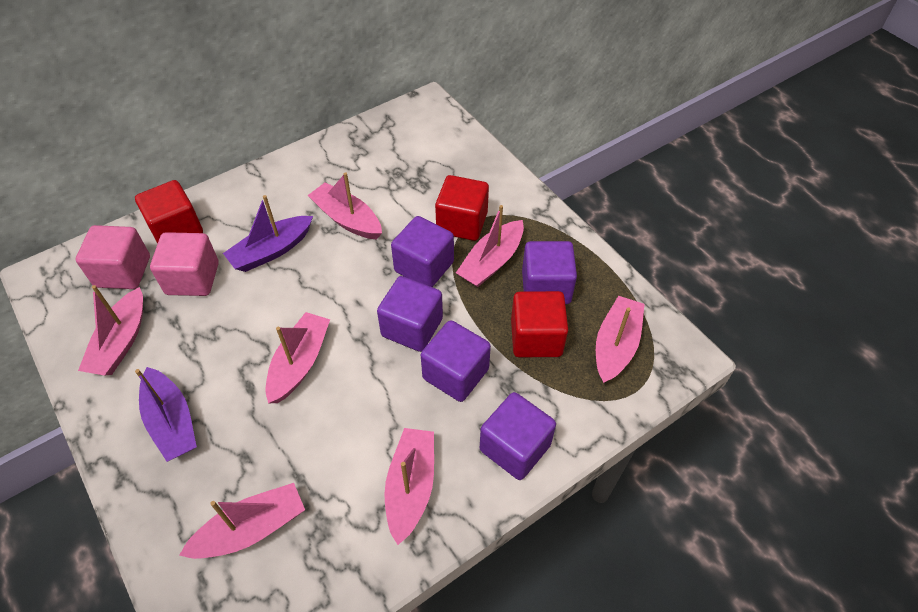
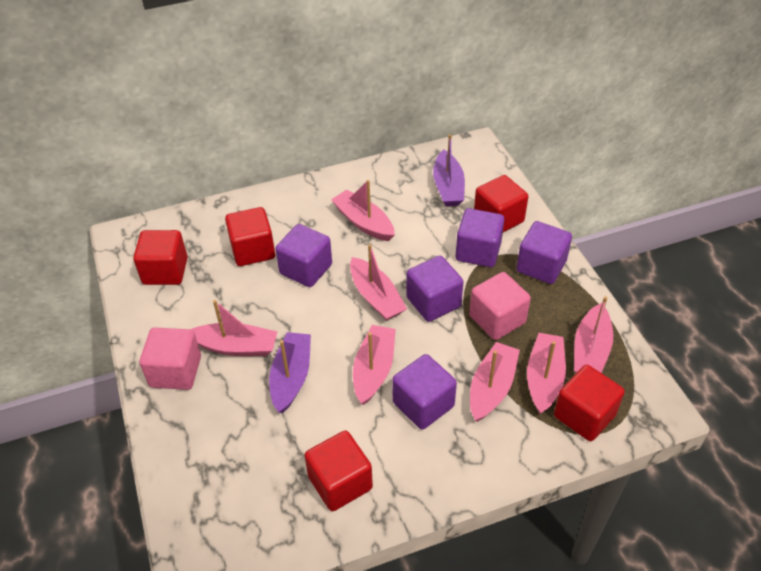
red cube: 3 -> 5

